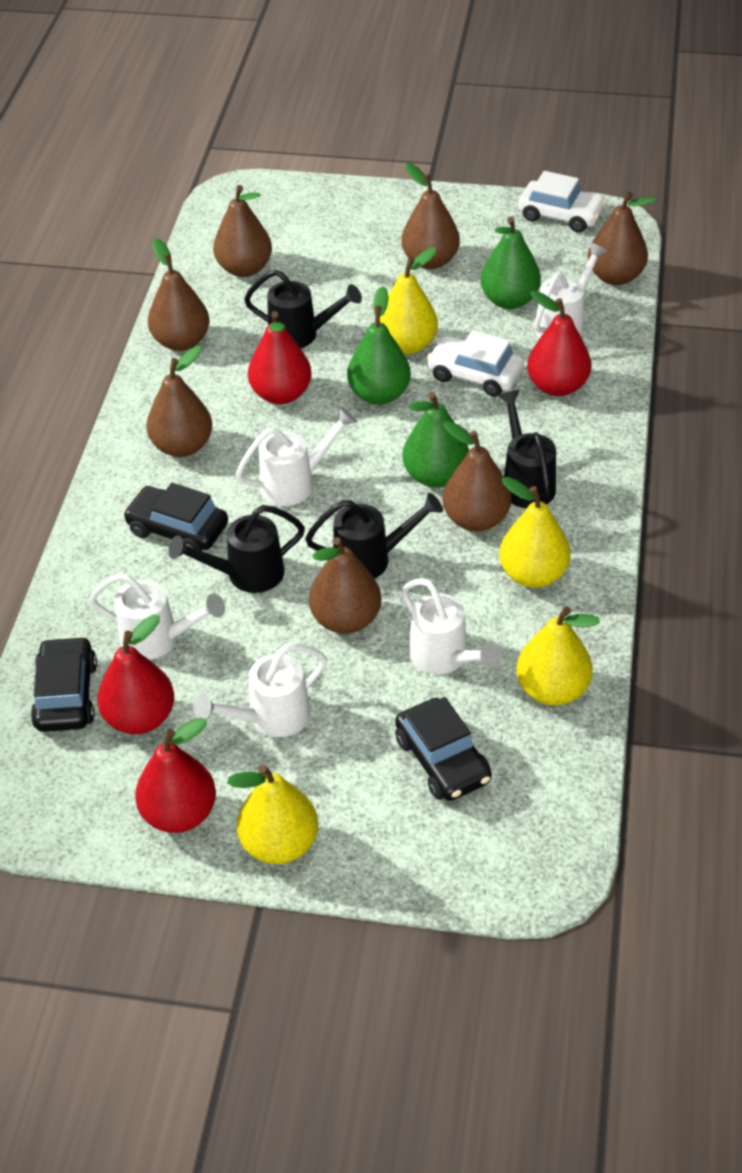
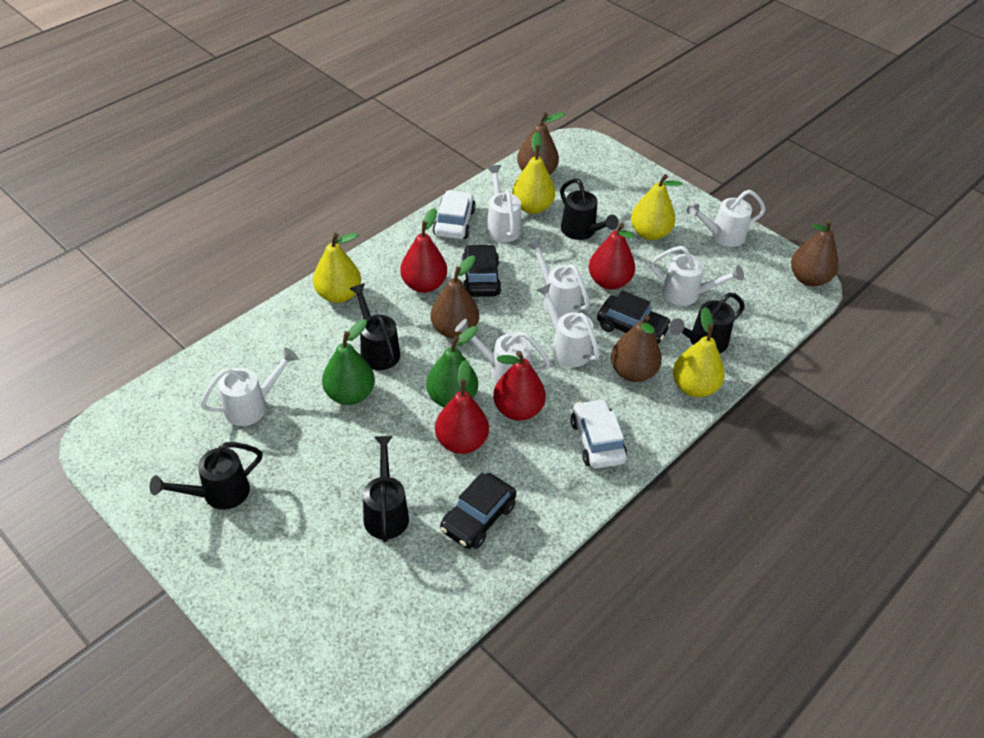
black watering can: 4 -> 5
brown pear: 7 -> 4
green pear: 3 -> 2
white watering can: 5 -> 7

